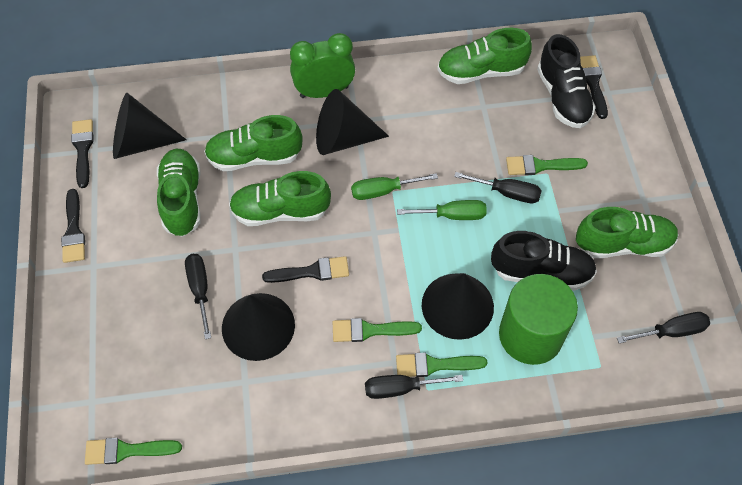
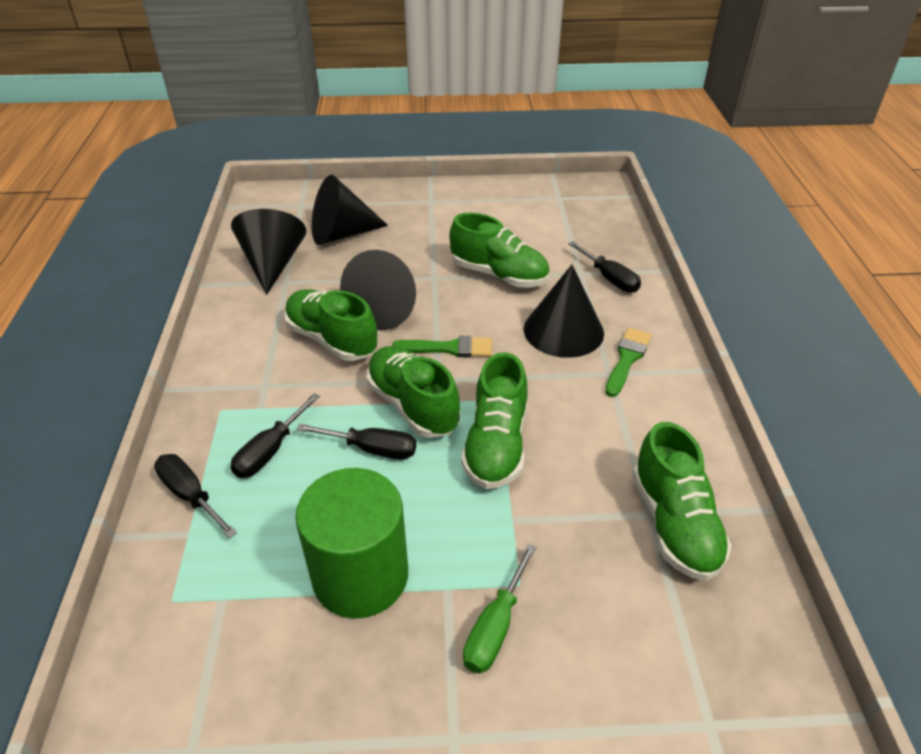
black brush: 4 -> 0
black shoe: 2 -> 0
green brush: 4 -> 2
green clock: 1 -> 0
green screwdriver: 2 -> 1

